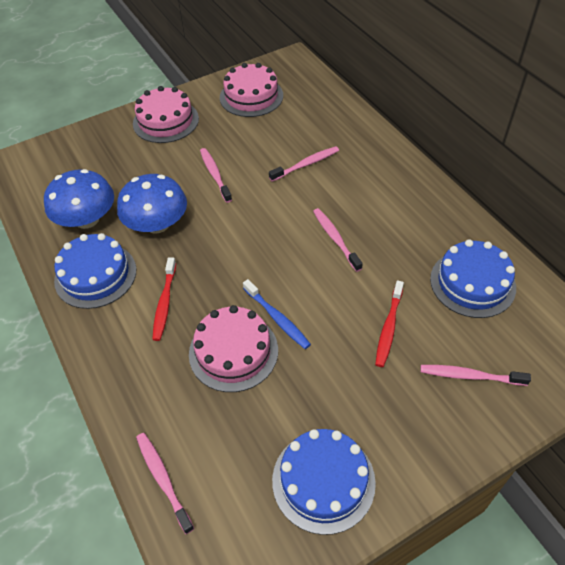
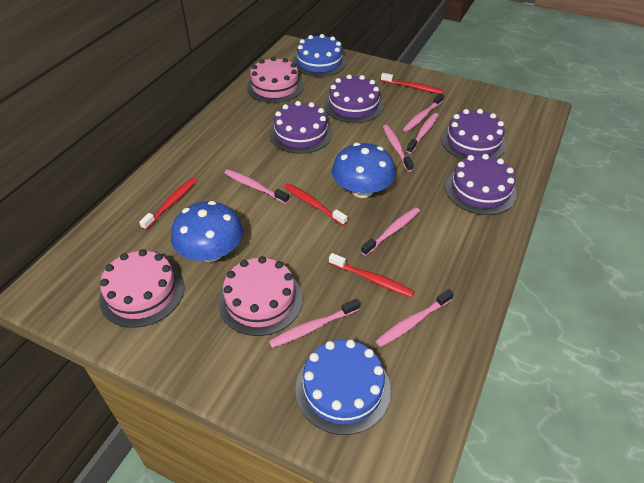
blue cake: 3 -> 2
blue toothbrush: 1 -> 0
pink toothbrush: 5 -> 7
purple cake: 0 -> 4
red toothbrush: 2 -> 4

